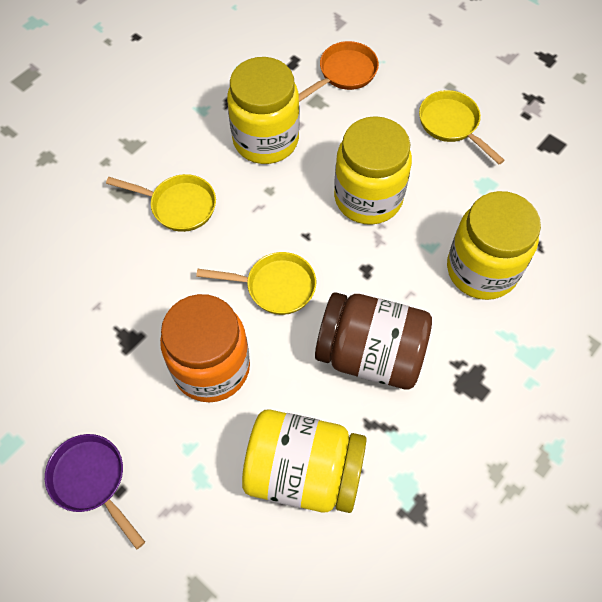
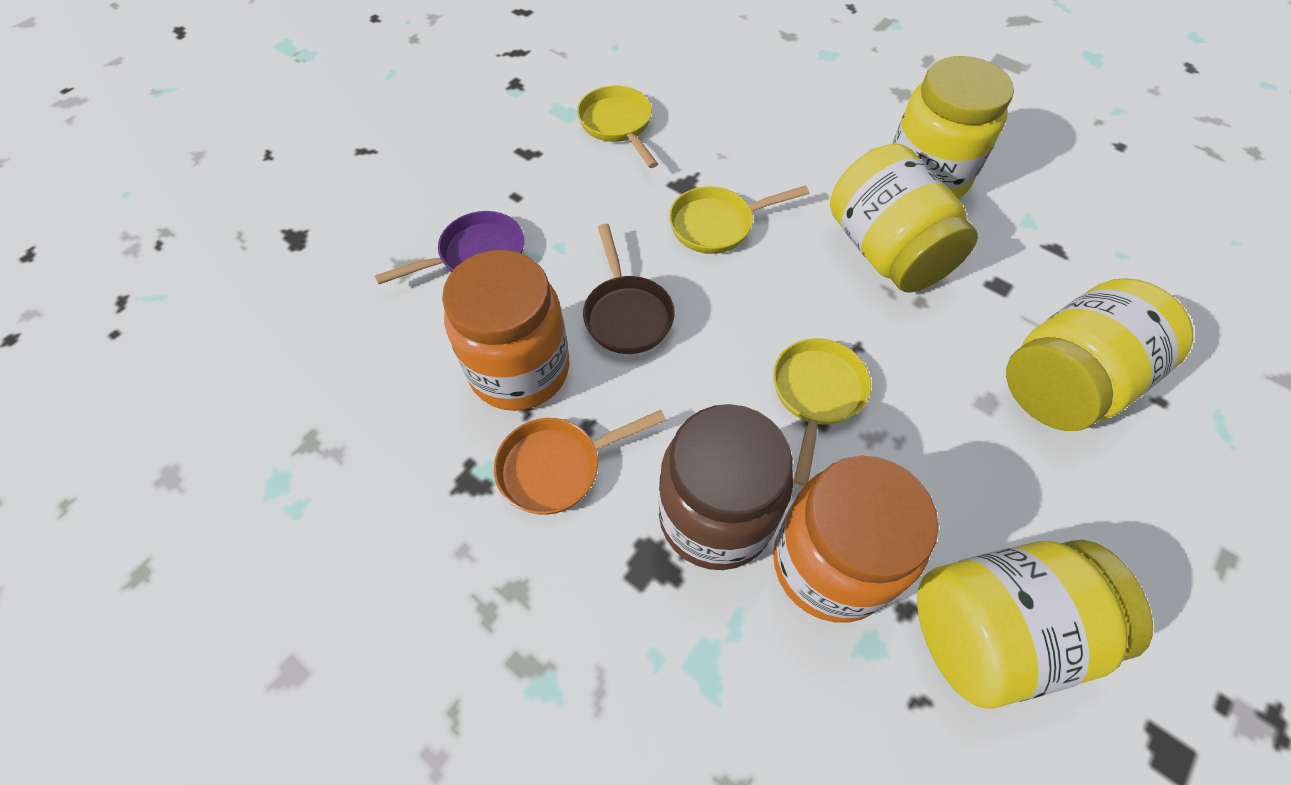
brown pan: 0 -> 1
orange jar: 1 -> 2

